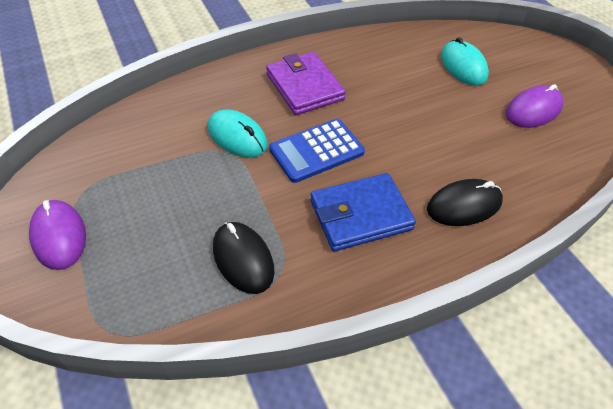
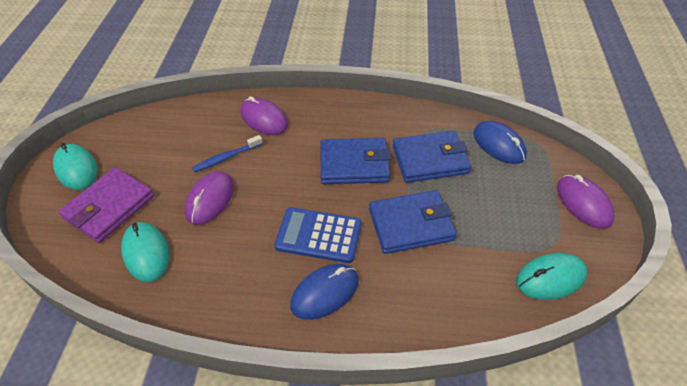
black mouse: 2 -> 0
blue mouse: 0 -> 2
blue toothbrush: 0 -> 1
blue wallet: 1 -> 3
purple mouse: 2 -> 3
turquoise mouse: 2 -> 3

